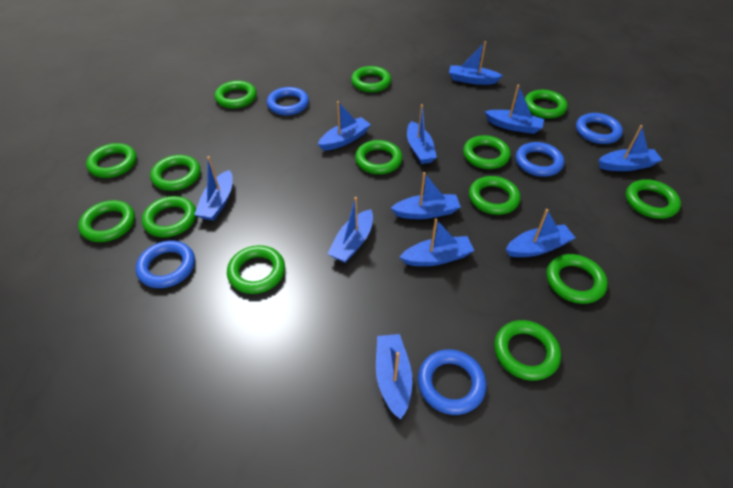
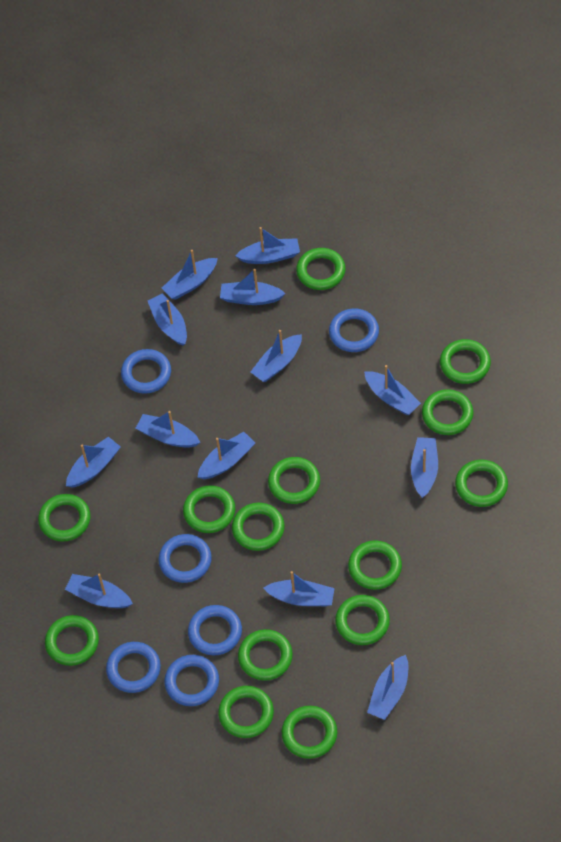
blue boat: 11 -> 13
blue ring: 5 -> 6

